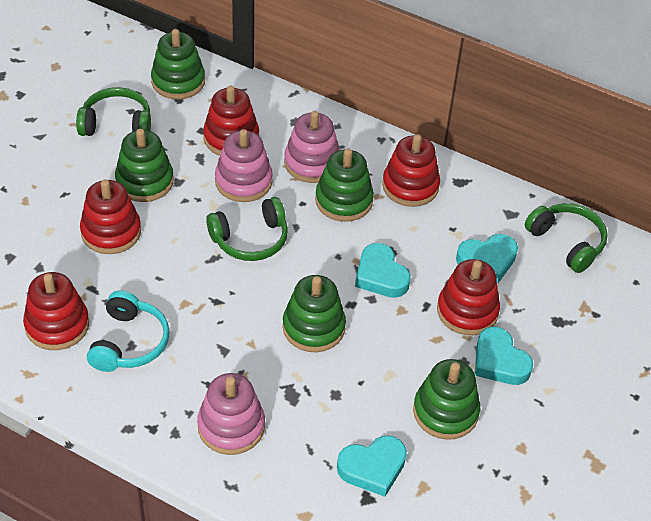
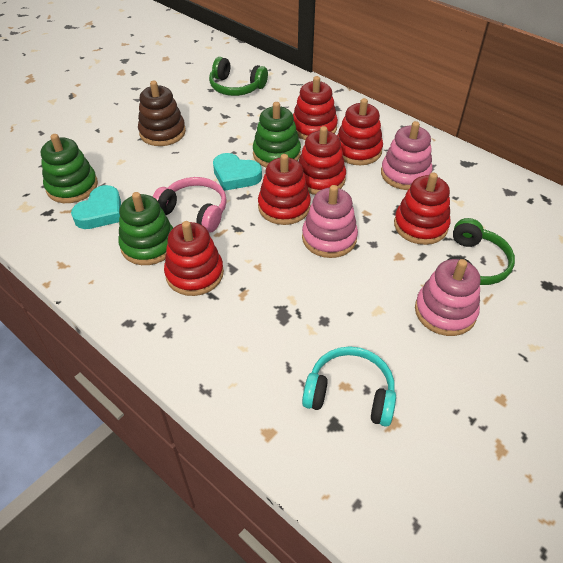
brown stacking toy: 0 -> 1
green headphones: 3 -> 2
green stacking toy: 5 -> 3
pink headphones: 0 -> 1
red stacking toy: 5 -> 6
turquoise heart: 4 -> 2

